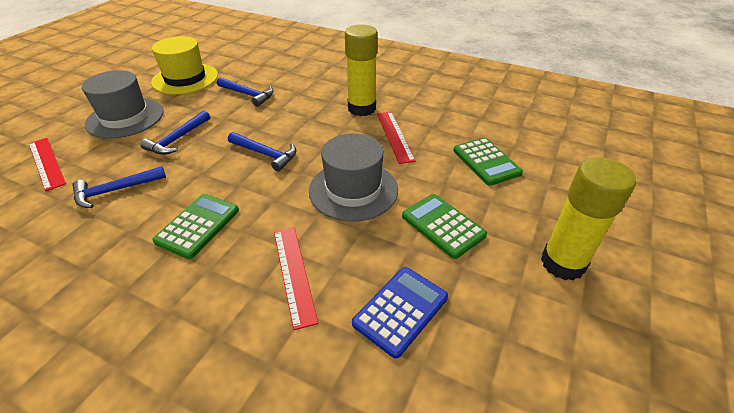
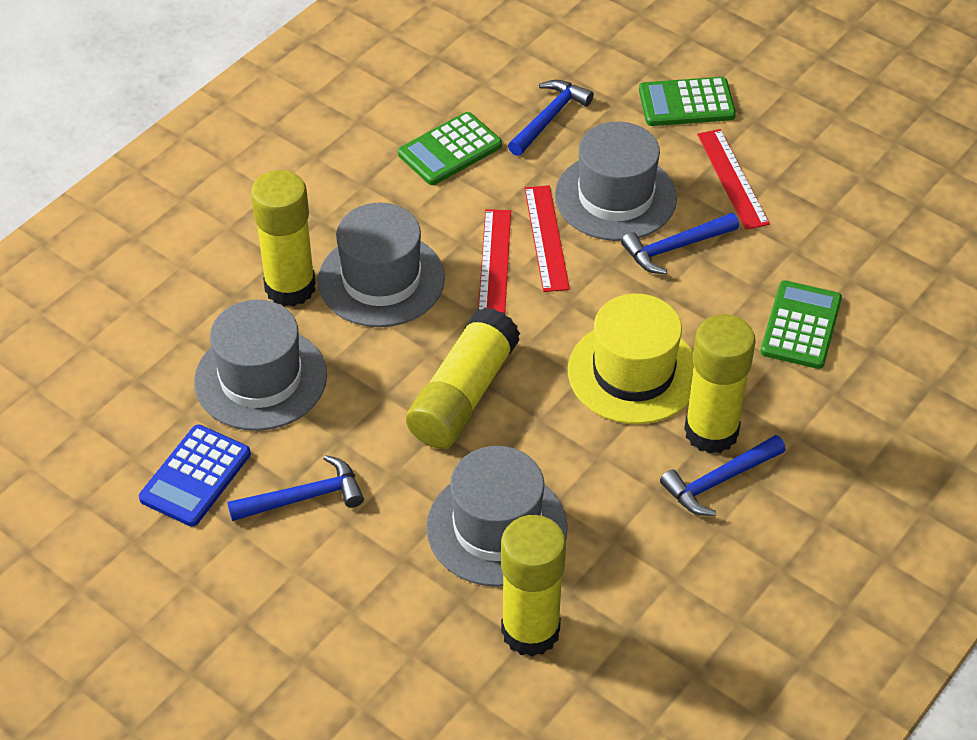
grey hat: 2 -> 4
yellow glue stick: 2 -> 4

